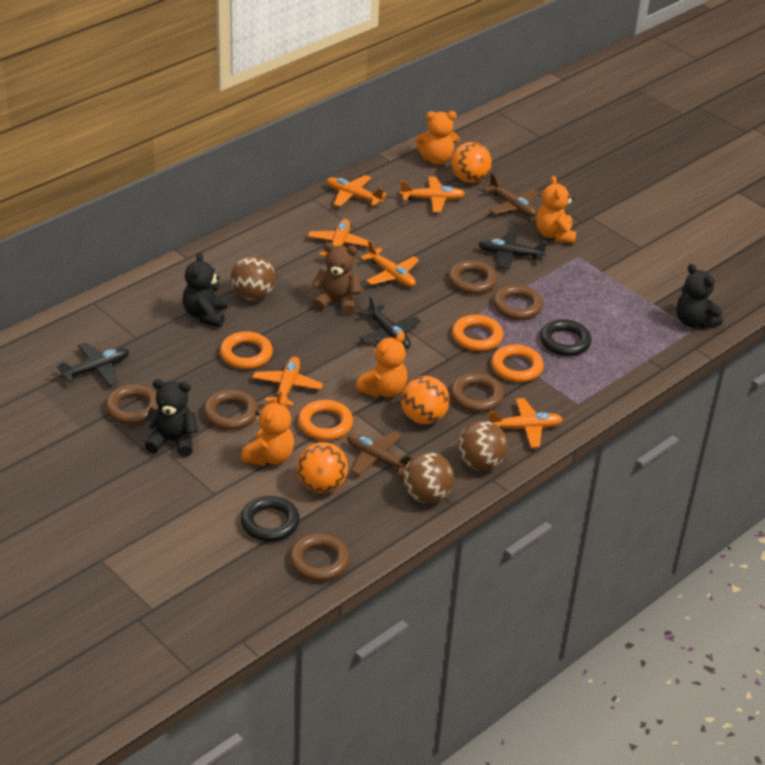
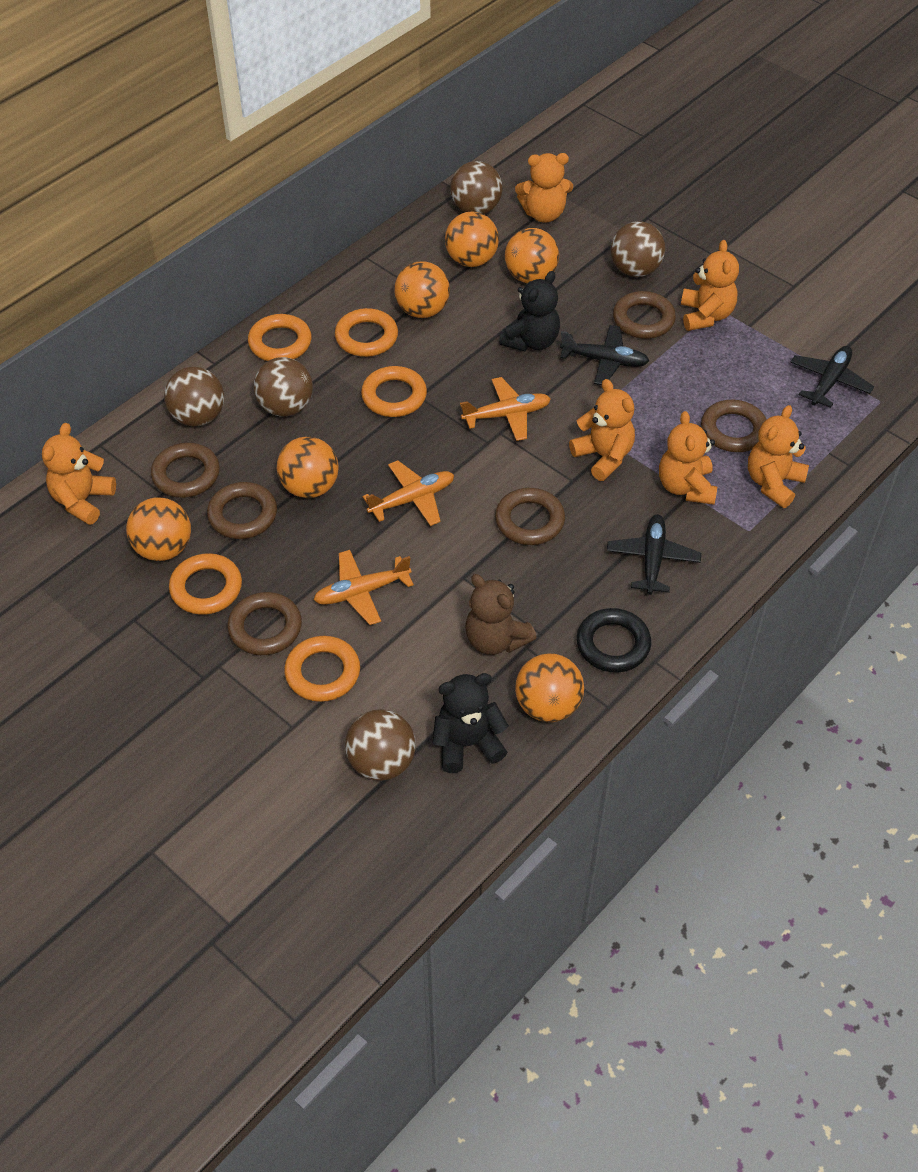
black ring: 2 -> 1
black teddy bear: 3 -> 2
brown ball: 3 -> 5
brown plane: 2 -> 0
orange ball: 3 -> 6
orange plane: 6 -> 3
orange ring: 4 -> 5
orange teddy bear: 4 -> 6

